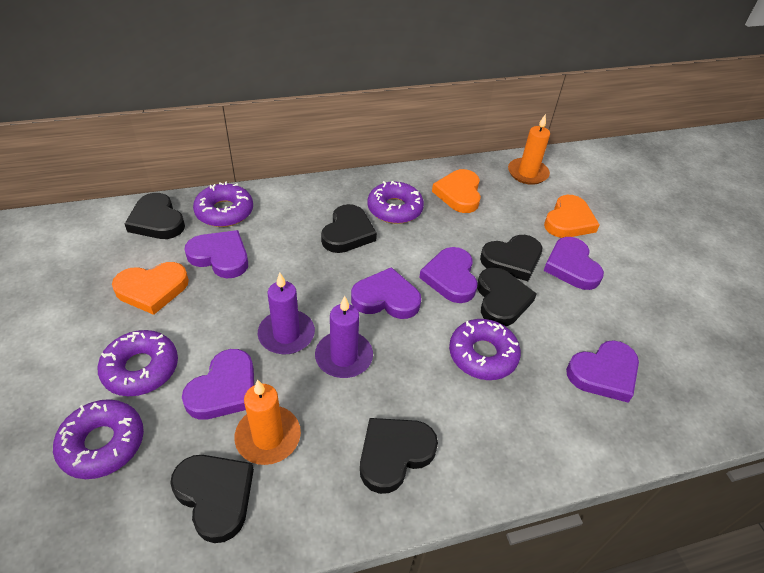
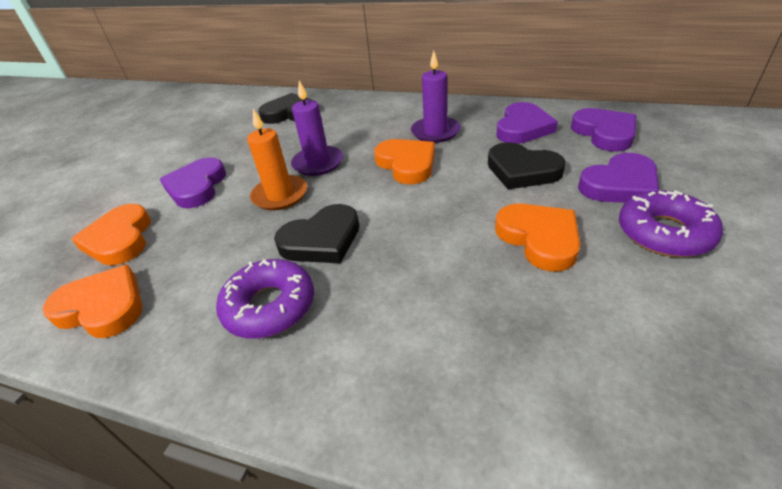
black heart: 6 -> 3
orange candle: 2 -> 1
orange heart: 3 -> 4
purple donut: 5 -> 2
purple heart: 6 -> 4

